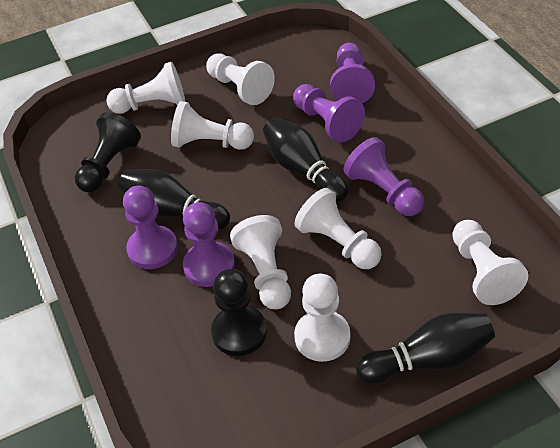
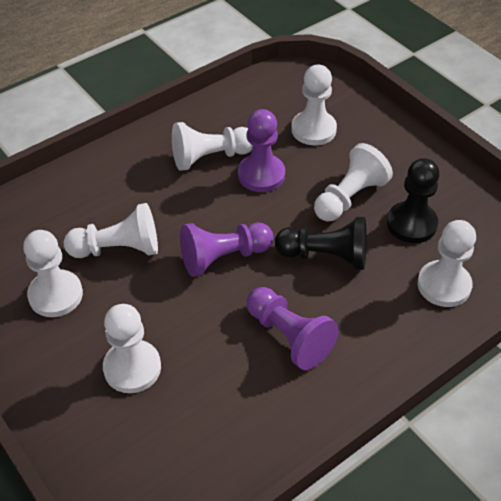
black bowling pin: 3 -> 0
purple pawn: 5 -> 3

